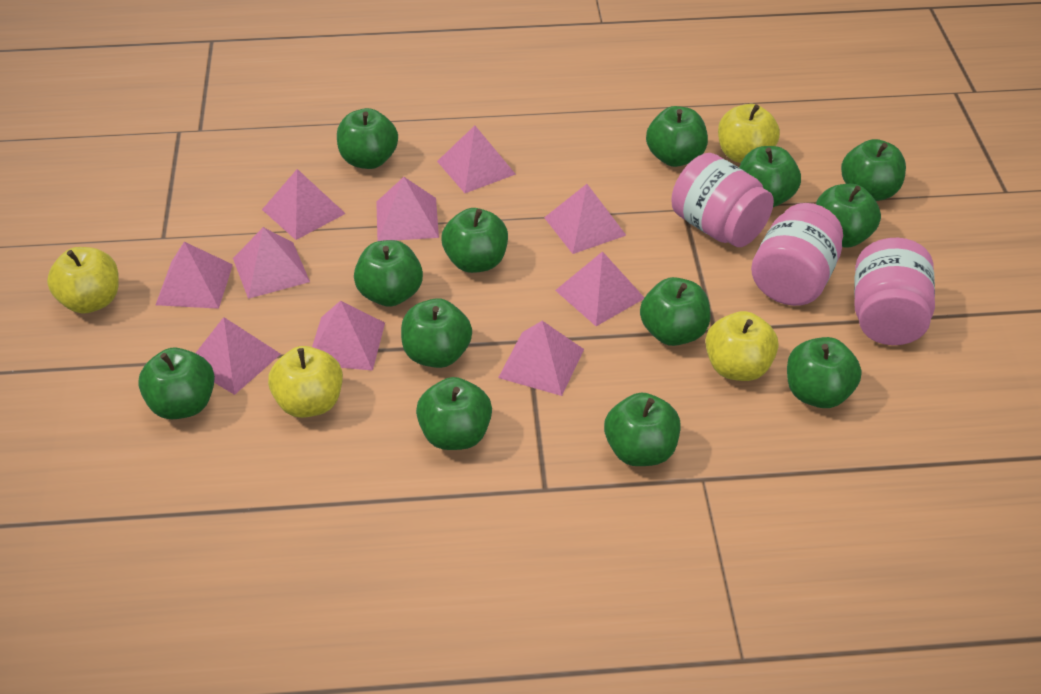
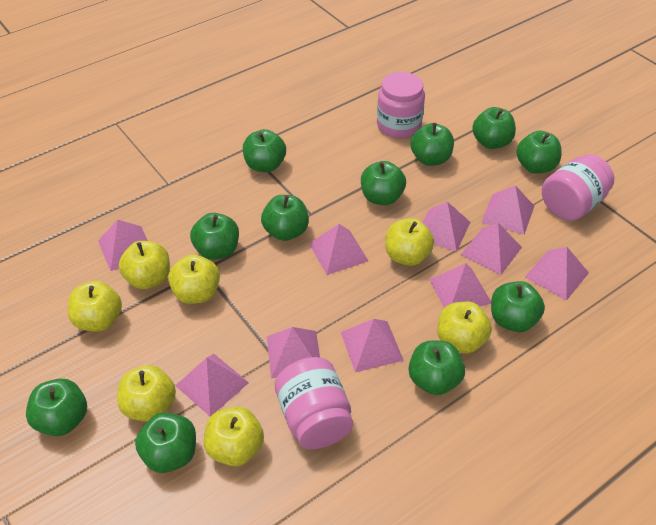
green apple: 13 -> 11
yellow apple: 4 -> 7

